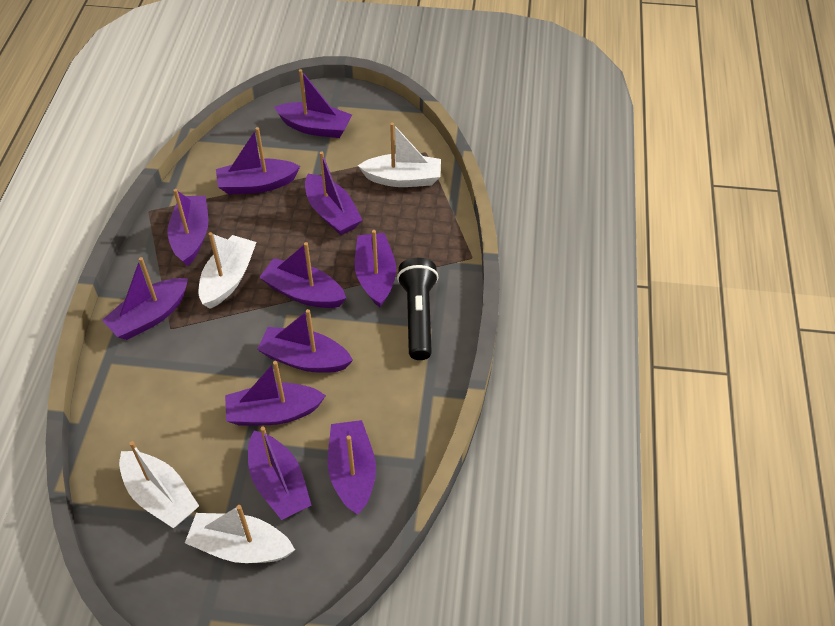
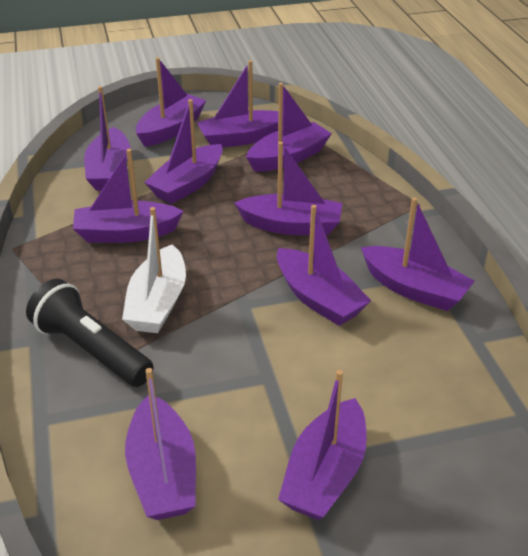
white boat: 4 -> 1

